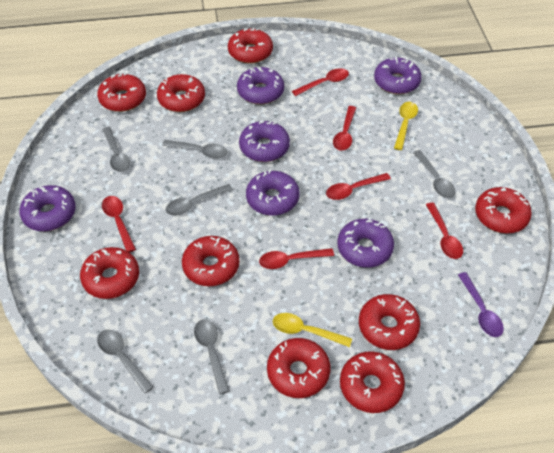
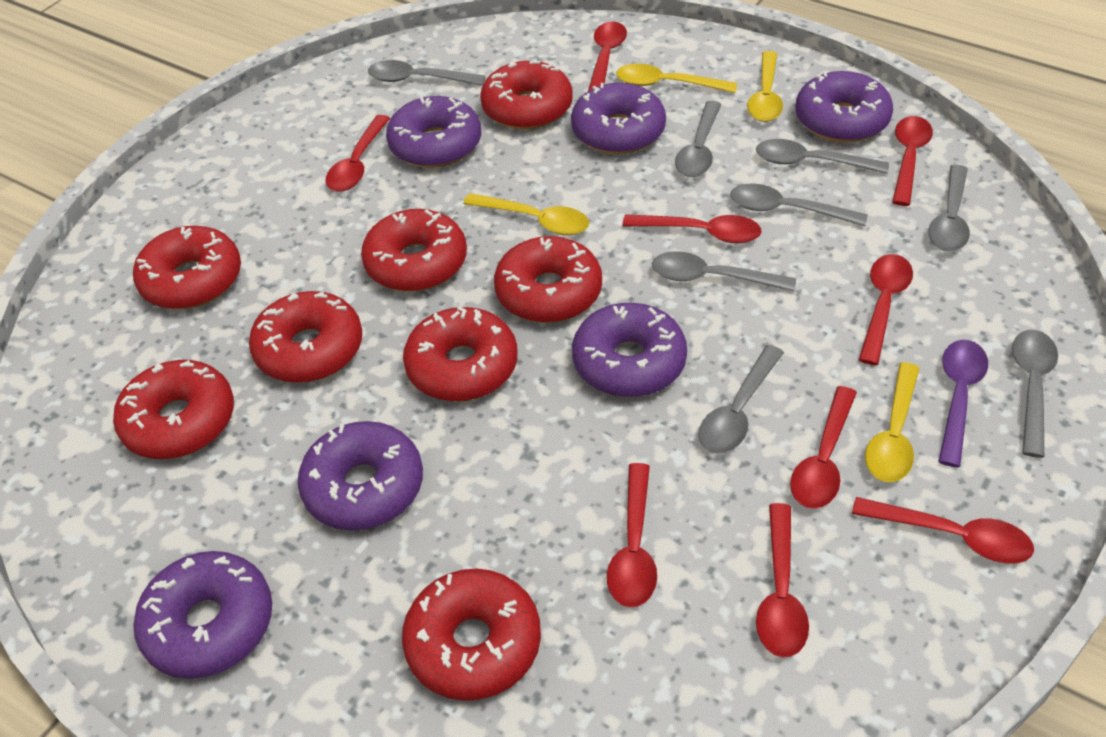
grey spoon: 6 -> 8
red donut: 9 -> 8
red spoon: 6 -> 9
yellow spoon: 2 -> 4

